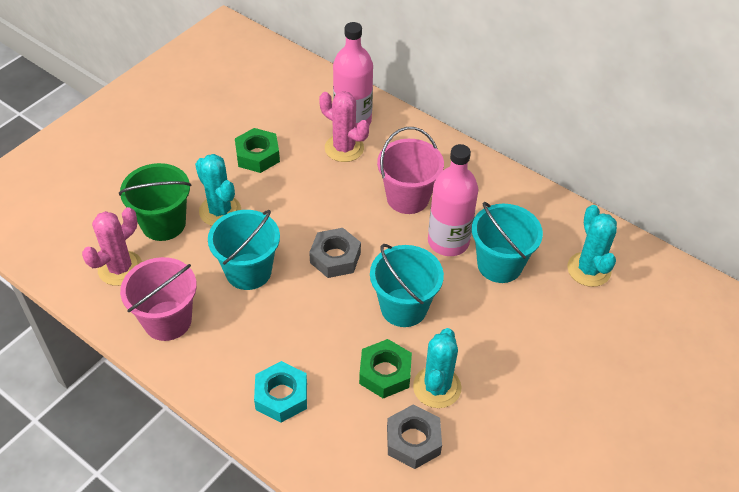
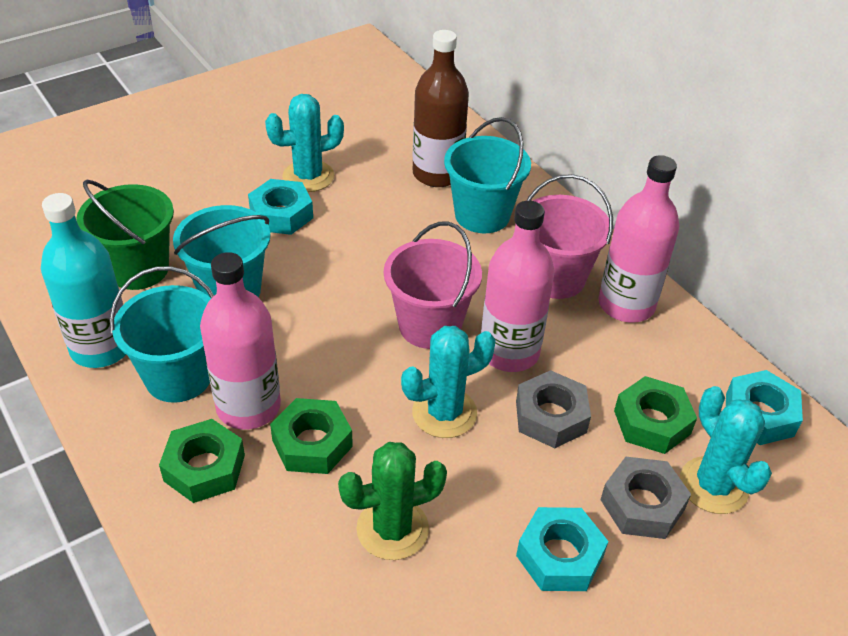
brown bottle: 0 -> 1
green cactus: 0 -> 1
green nut: 2 -> 3
pink bottle: 2 -> 3
pink cactus: 2 -> 0
turquoise bottle: 0 -> 1
turquoise nut: 1 -> 3

